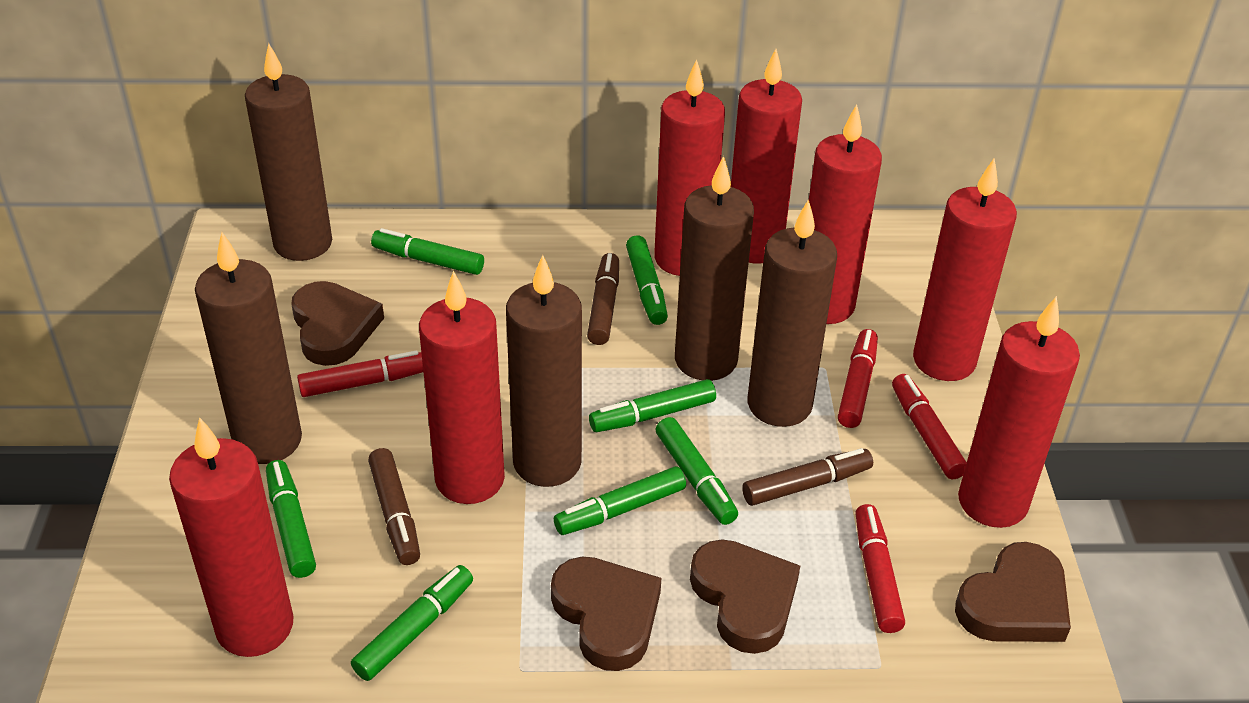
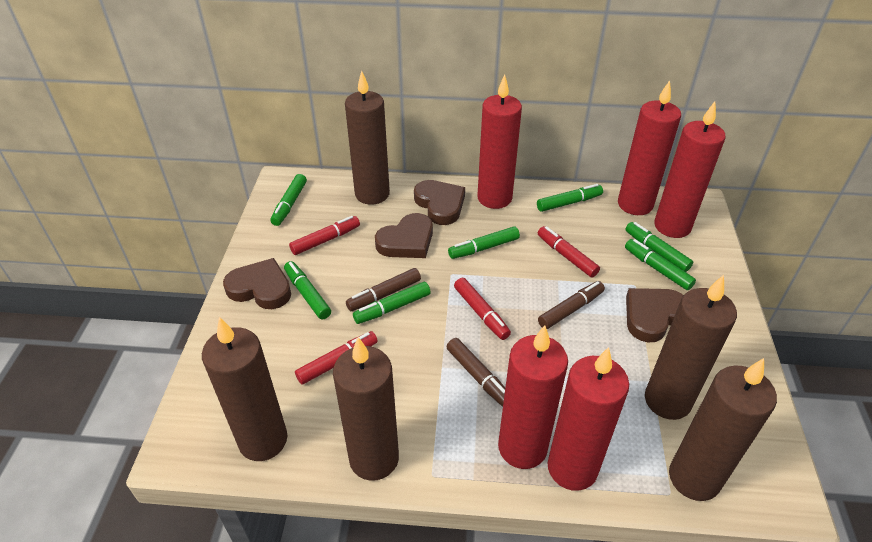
red candle: 7 -> 5

